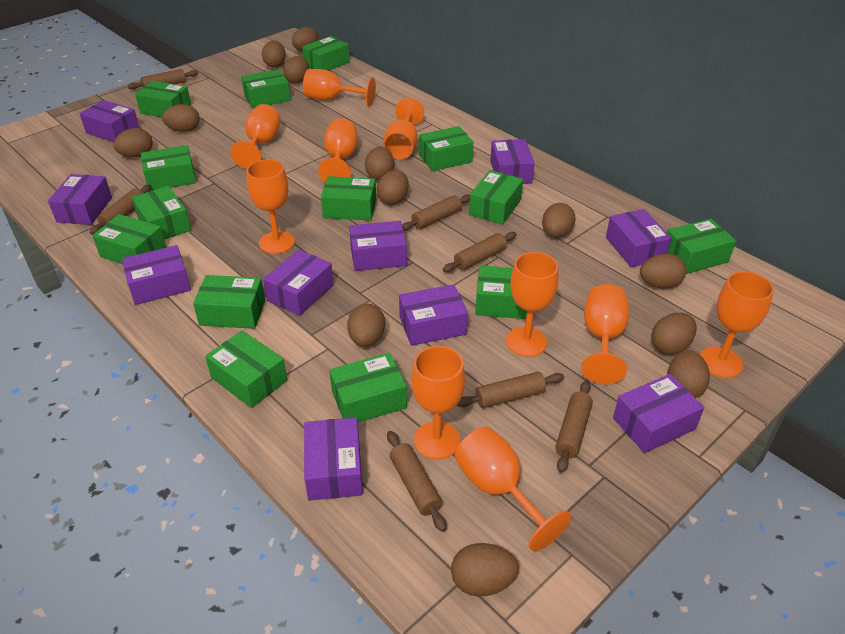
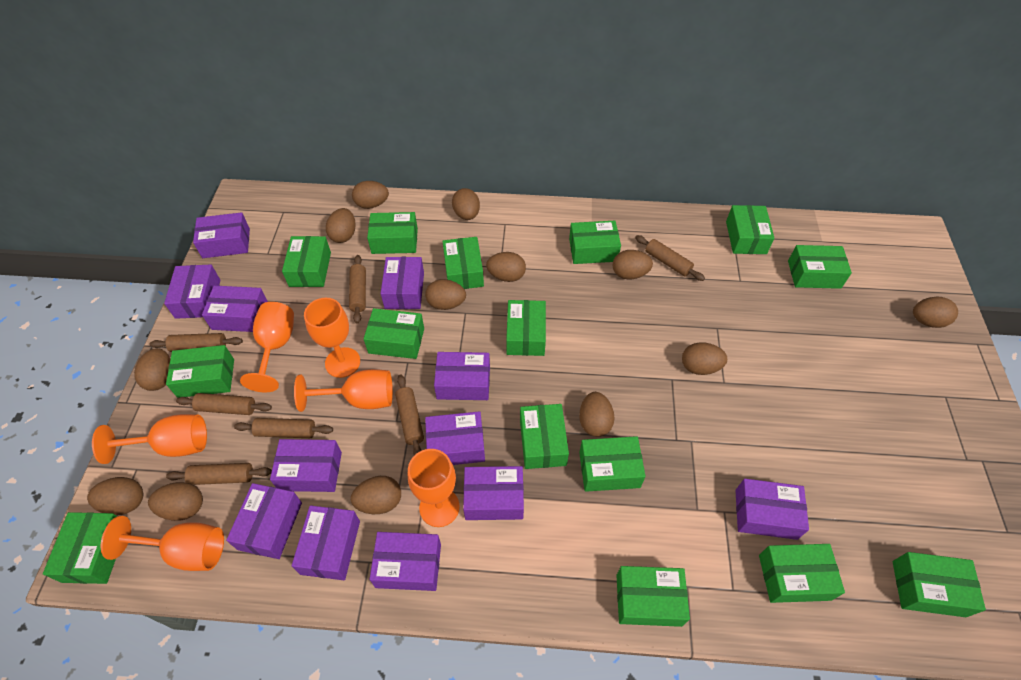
green box: 14 -> 15
orange goblet: 10 -> 6
purple box: 10 -> 12

